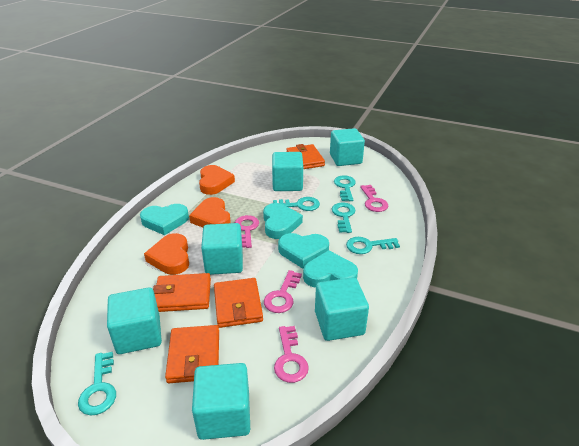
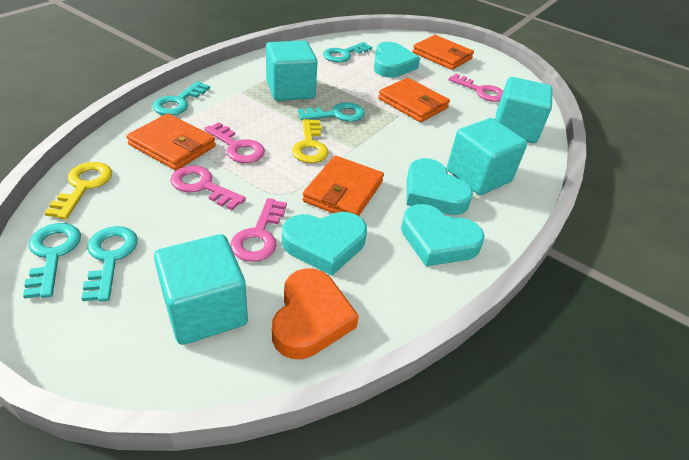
orange heart: 3 -> 1
turquoise cube: 6 -> 4
yellow key: 0 -> 2

